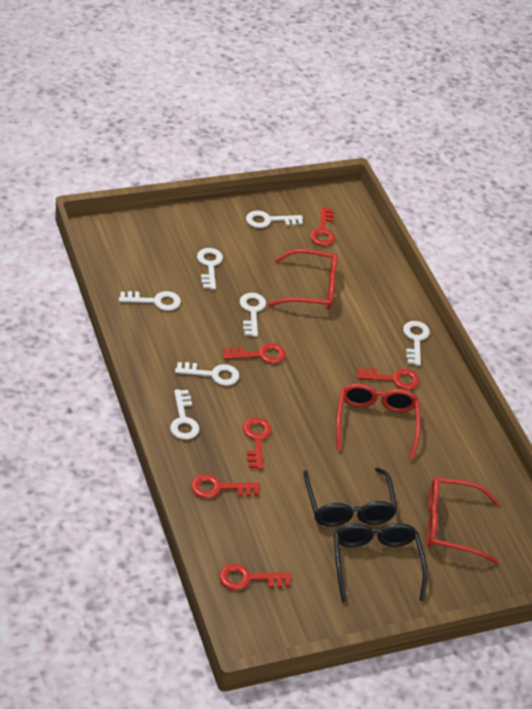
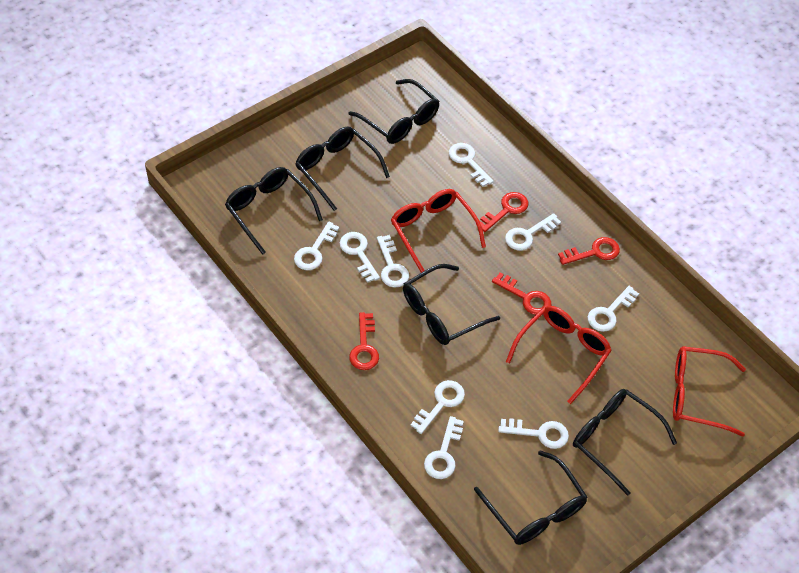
black glasses: 2 -> 6
red key: 6 -> 4
white key: 7 -> 9

